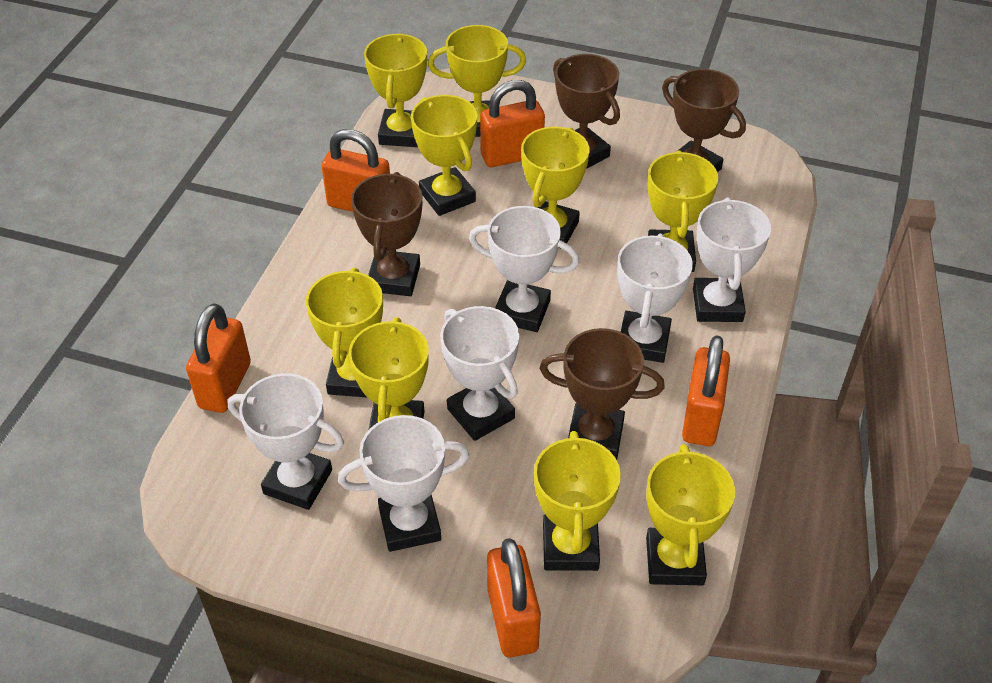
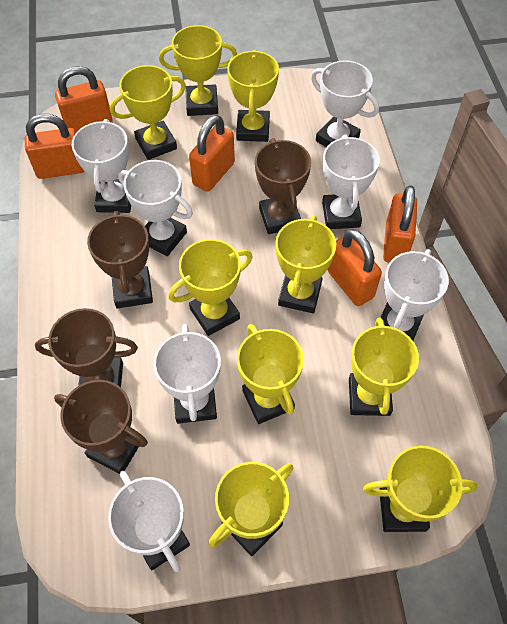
white trophy: 6 -> 7

